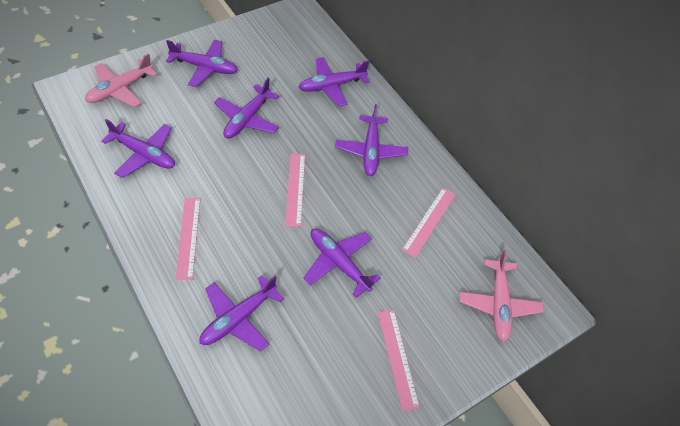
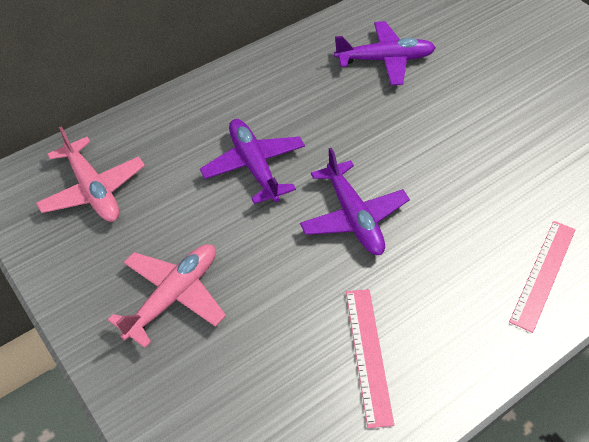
pink ruler: 4 -> 2
purple plane: 7 -> 3

